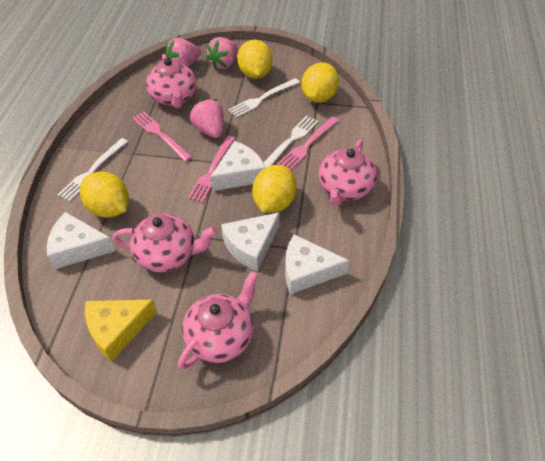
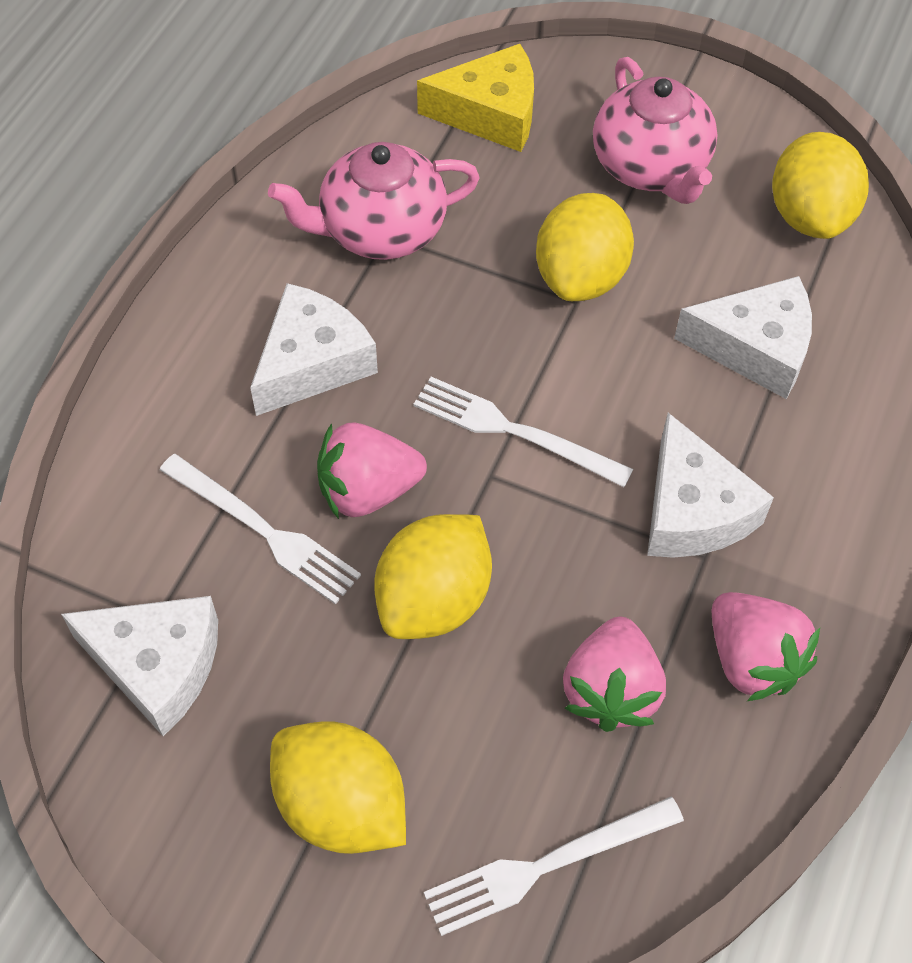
pink fork: 3 -> 0
pink teapot: 4 -> 2

